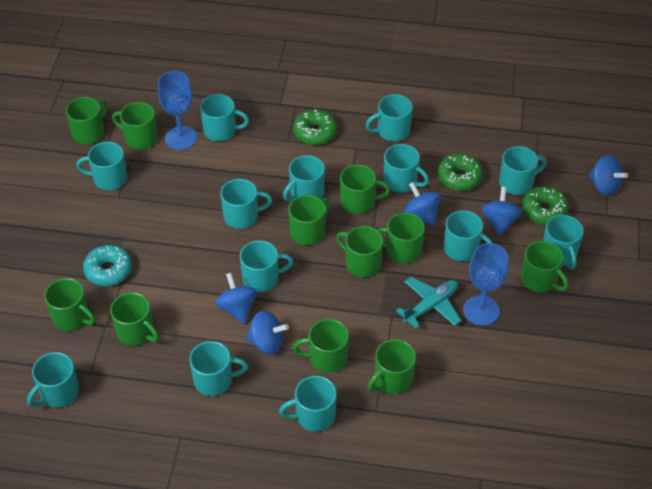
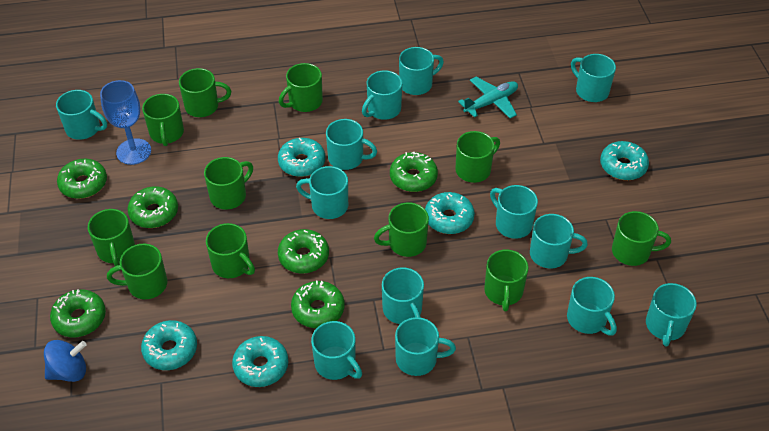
blue goblet: 2 -> 1
blue spinning top: 5 -> 1
green donut: 3 -> 6
turquoise donut: 1 -> 5

